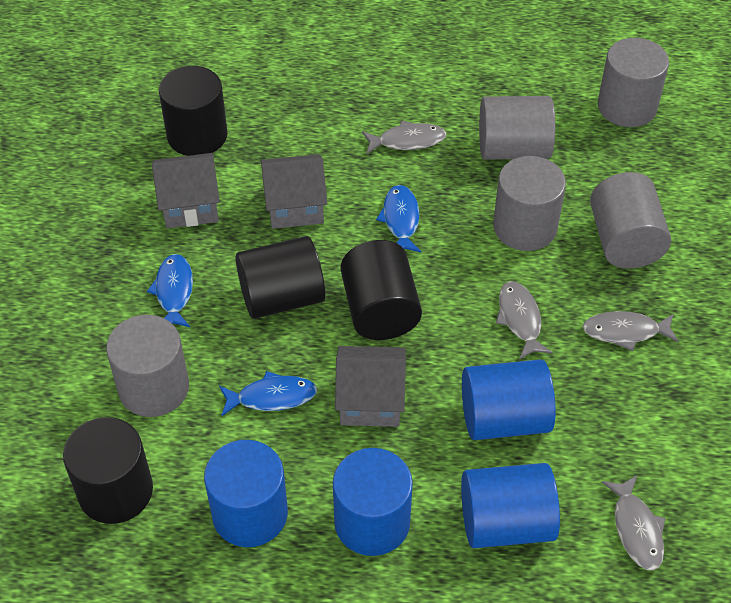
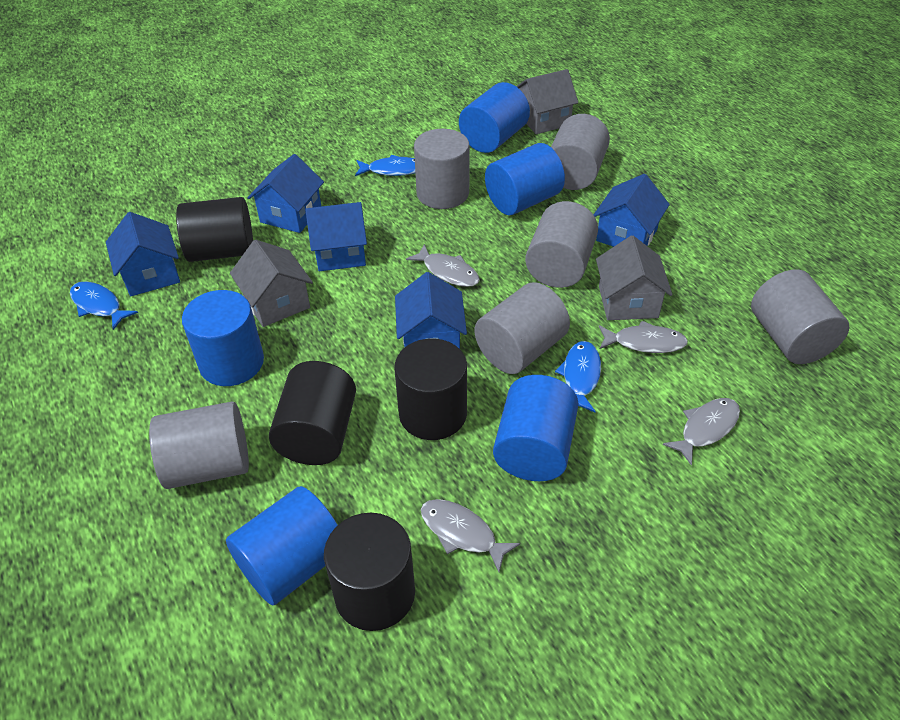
blue cylinder: 4 -> 5
blue house: 0 -> 5
grey cylinder: 5 -> 6

